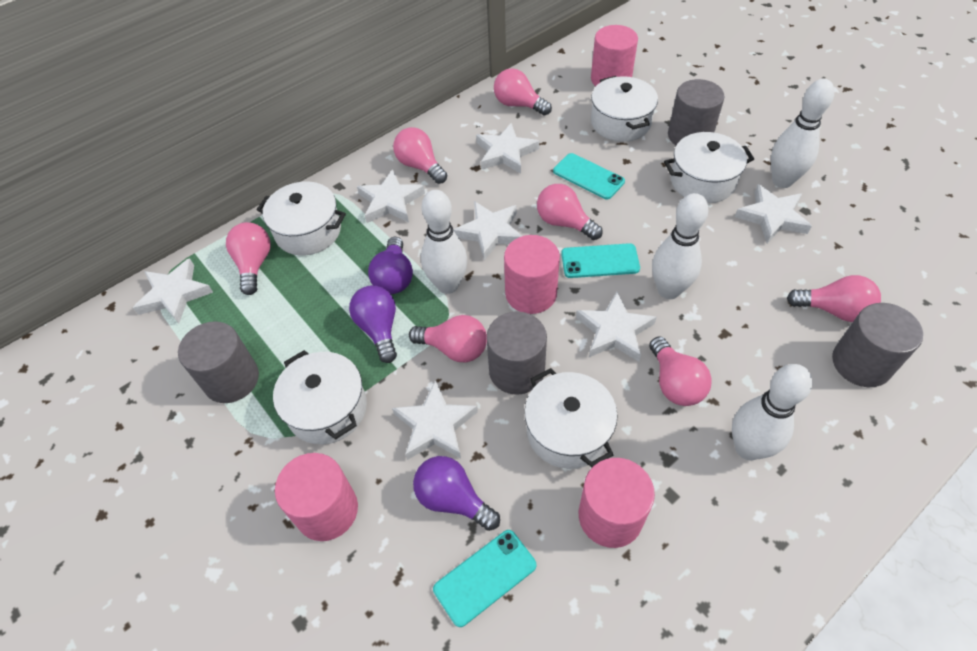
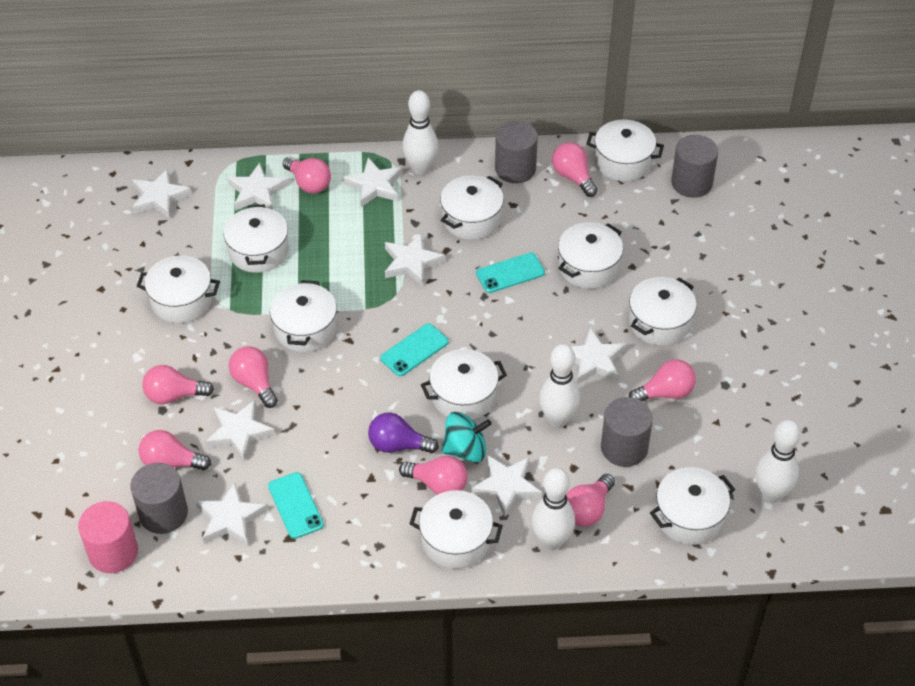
pink cylinder: 4 -> 1
pink light bulb: 7 -> 8
purple light bulb: 3 -> 1
turquoise spinning top: 0 -> 1
white pot: 5 -> 10
white star: 7 -> 8

